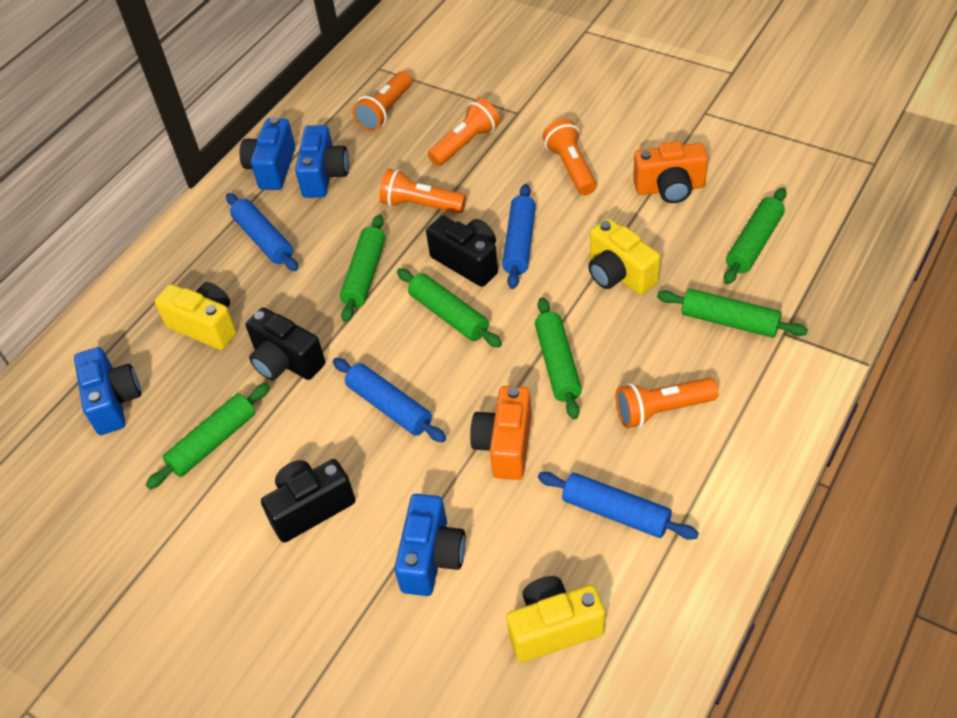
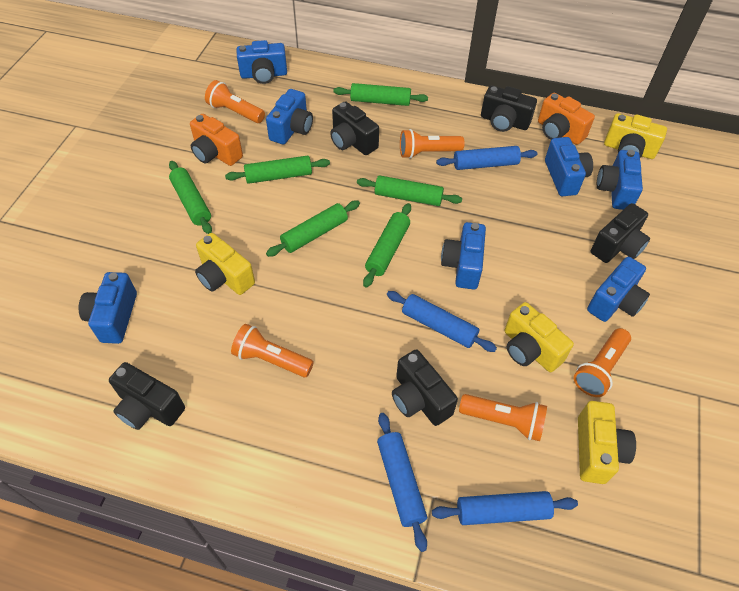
black camera: 3 -> 5
blue camera: 4 -> 7
yellow camera: 3 -> 4

